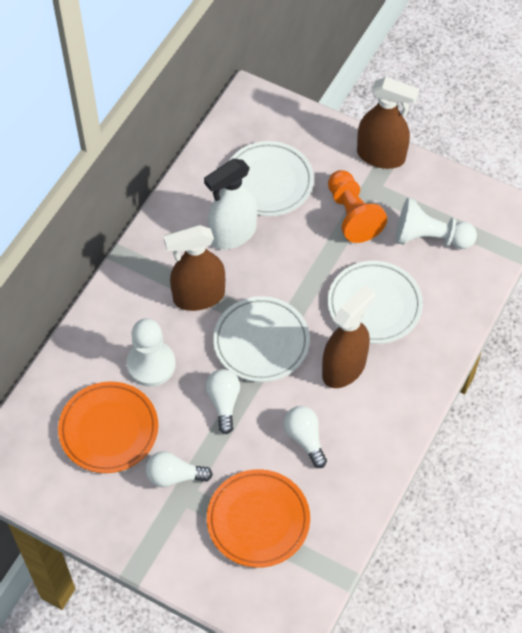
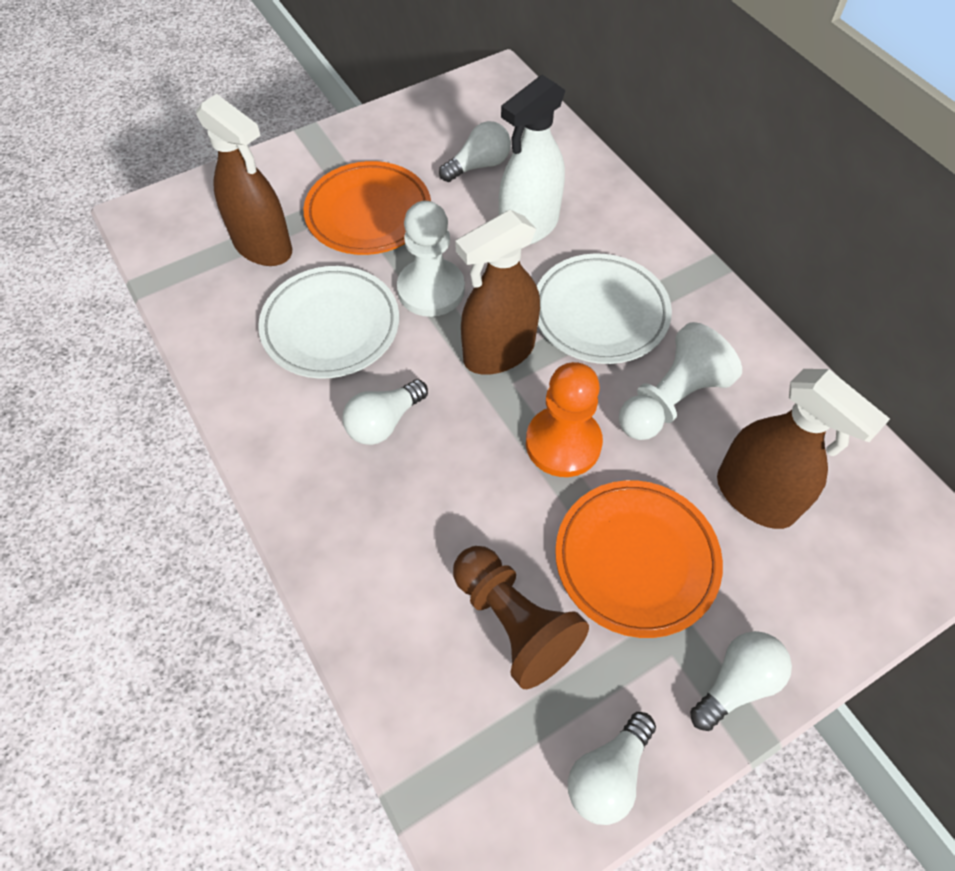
brown pawn: 0 -> 1
white light bulb: 3 -> 4
white plate: 3 -> 2

